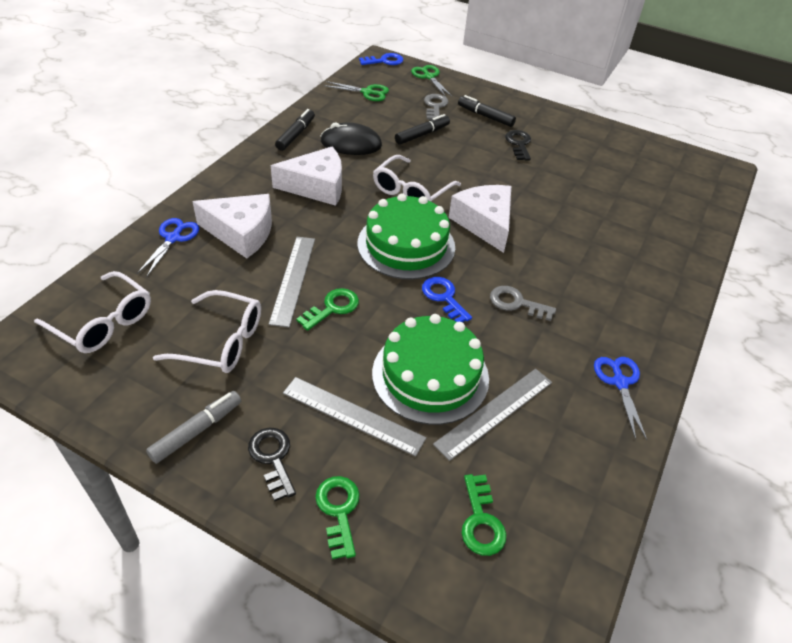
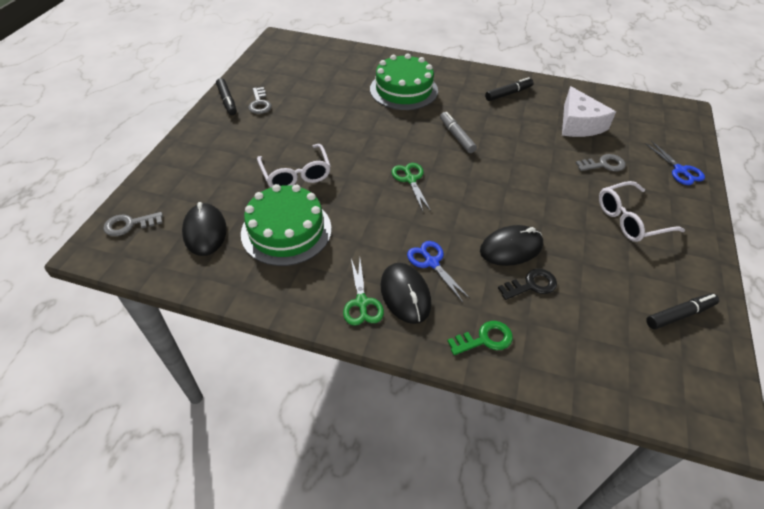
black key: 2 -> 1
black mouse: 1 -> 3
blue key: 2 -> 0
green key: 3 -> 1
grey key: 2 -> 3
grey ruler: 3 -> 0
white cheese: 3 -> 1
white glasses: 3 -> 2

